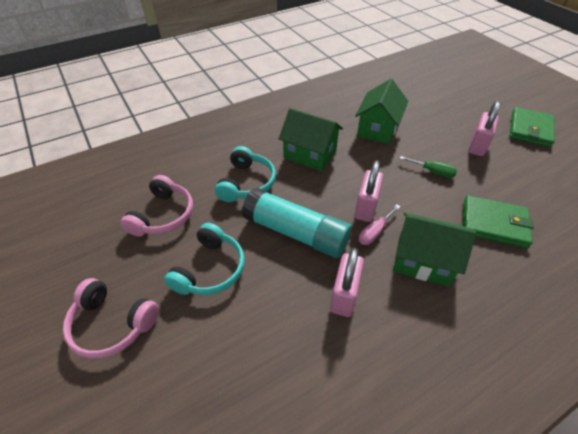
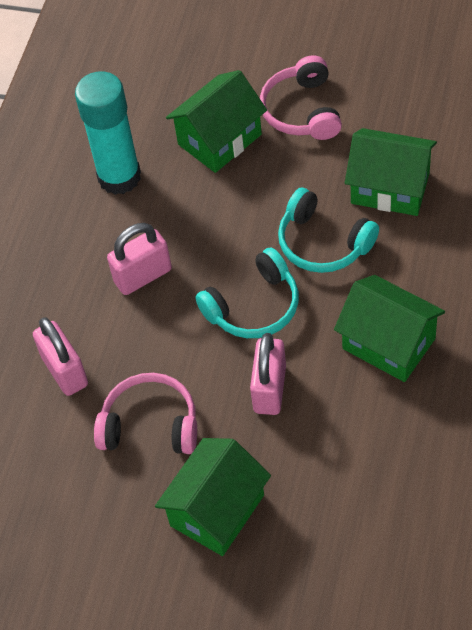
green house: 3 -> 4
green screwdriver: 1 -> 0
green wallet: 2 -> 0
pink screwdriver: 1 -> 0

